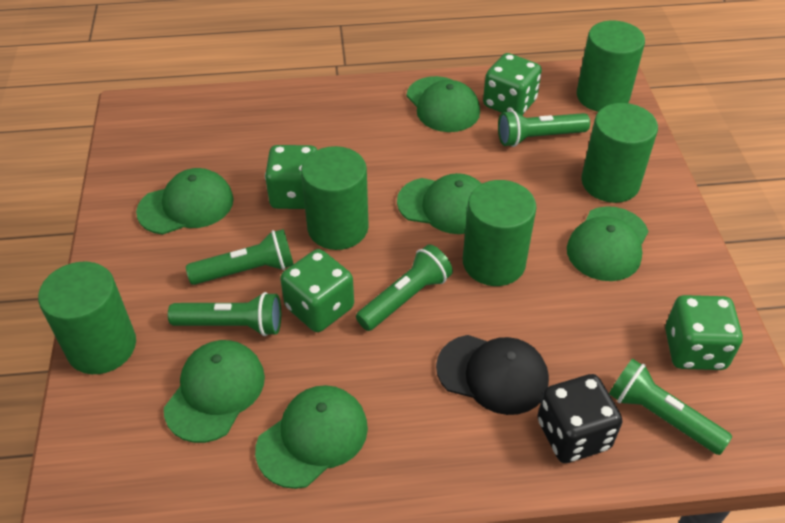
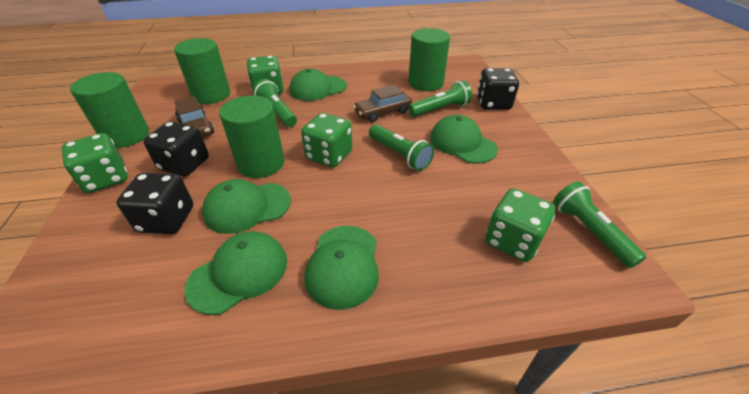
black cap: 1 -> 0
black dice: 1 -> 3
brown car: 0 -> 2
green cap: 6 -> 5
green cylinder: 5 -> 4
green flashlight: 5 -> 4

